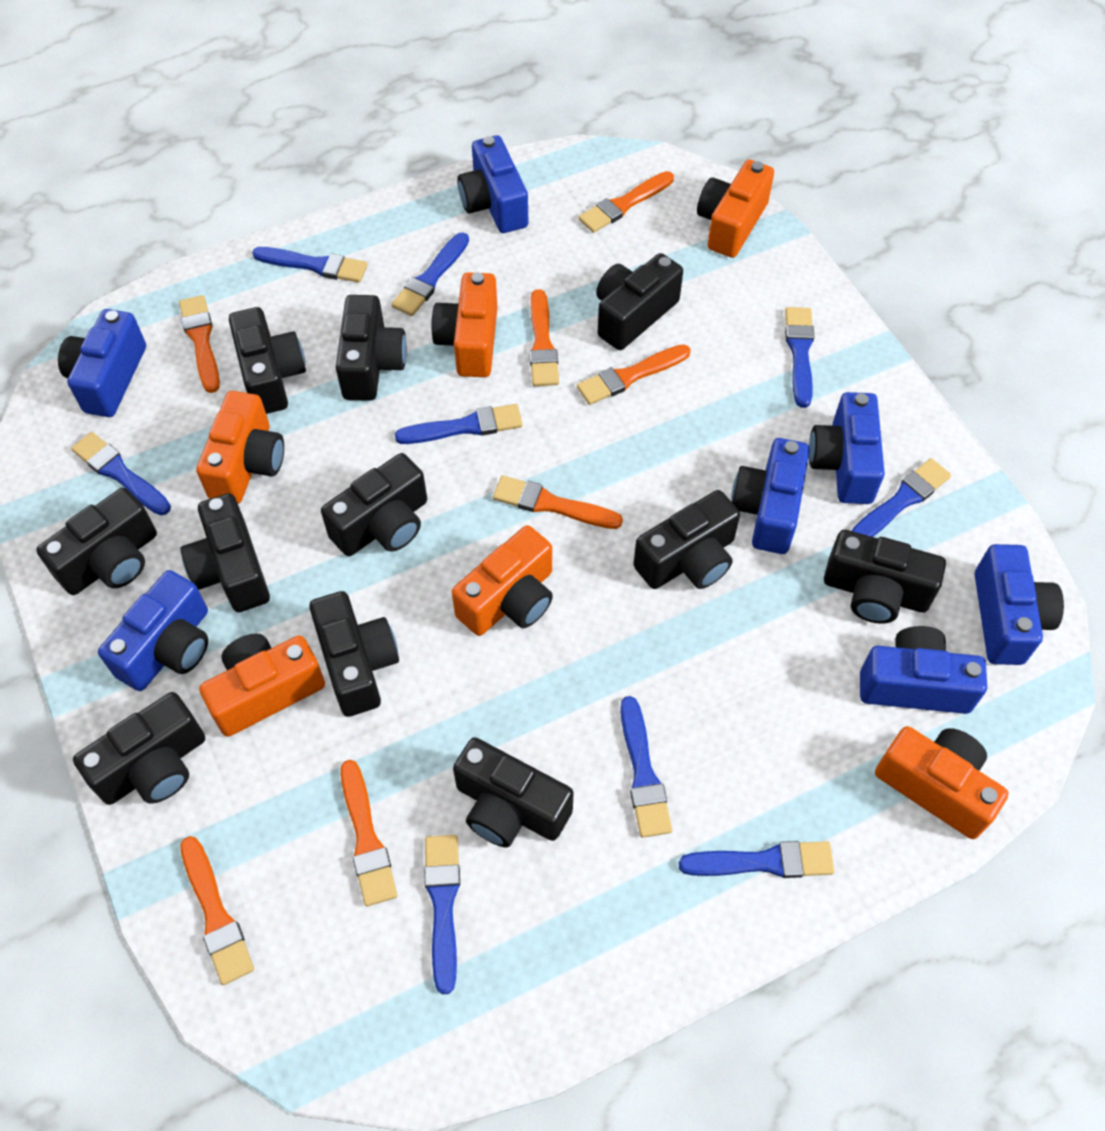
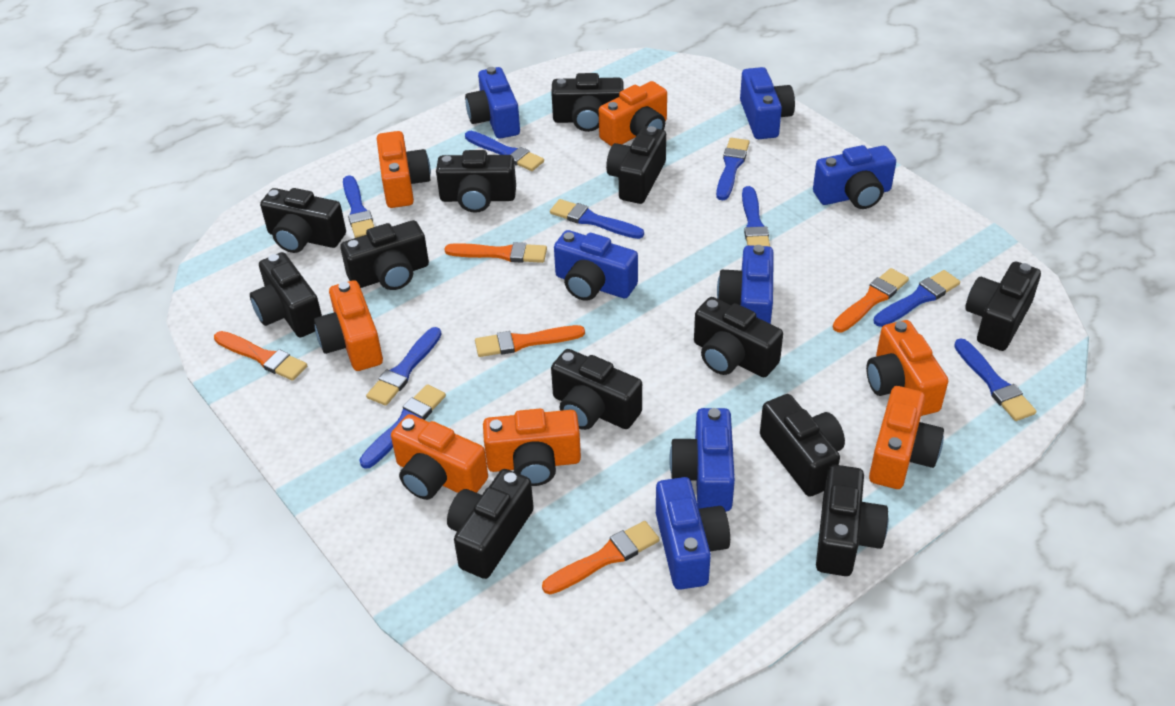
black camera: 11 -> 12
orange brush: 7 -> 5
orange camera: 6 -> 7

